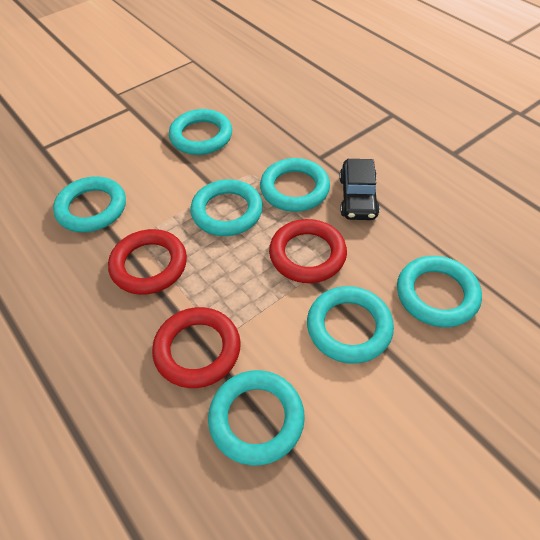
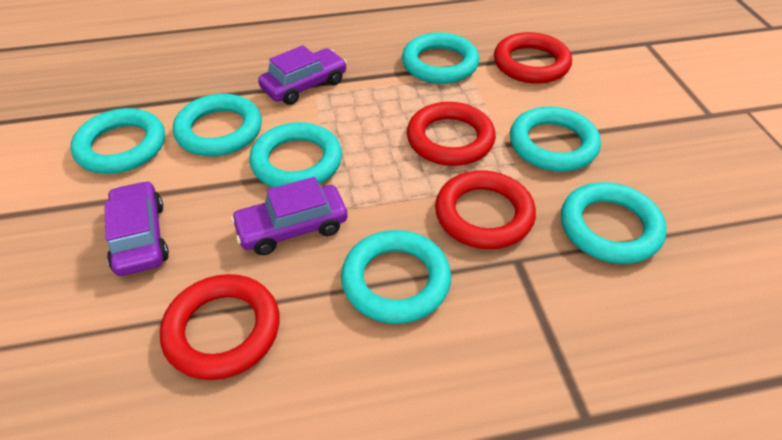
black car: 1 -> 0
purple car: 0 -> 3
red ring: 3 -> 4

